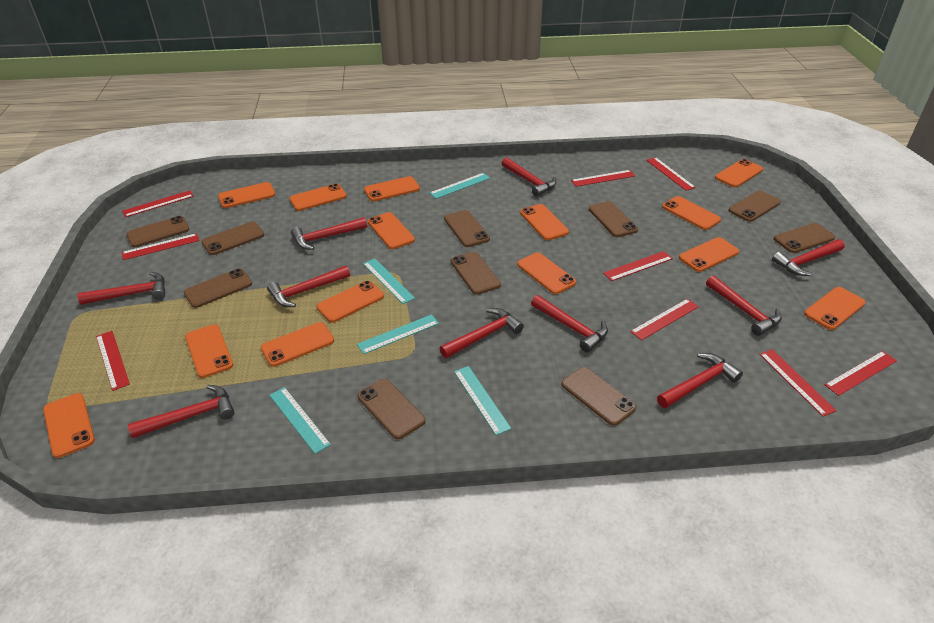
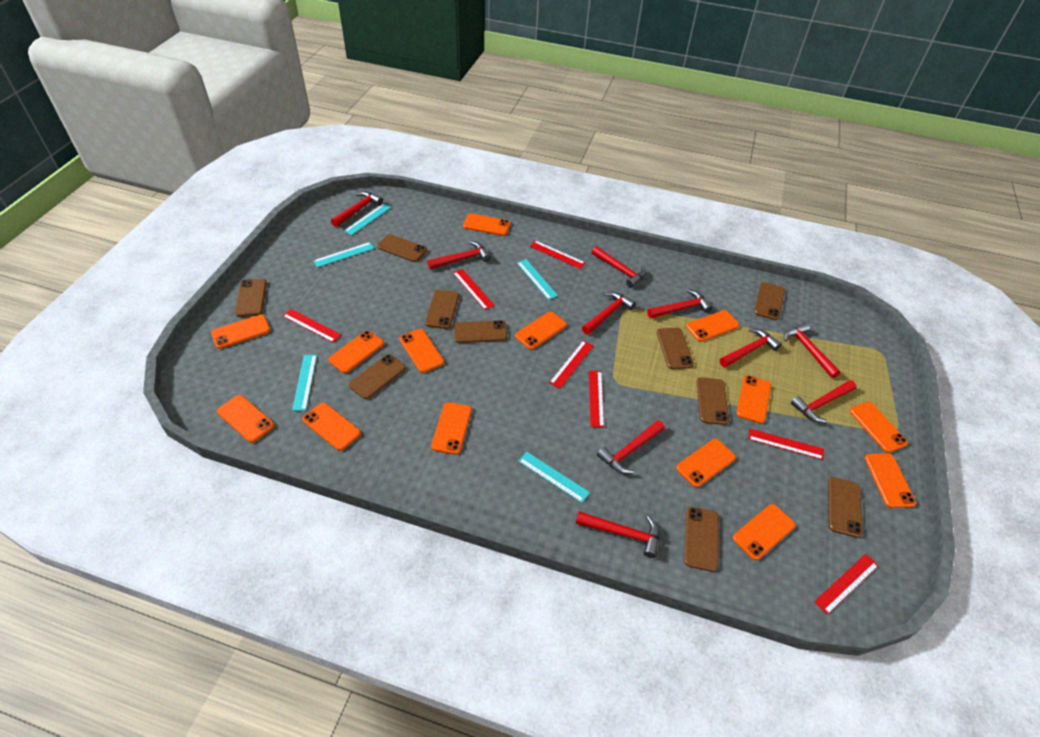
red ruler: 9 -> 7

